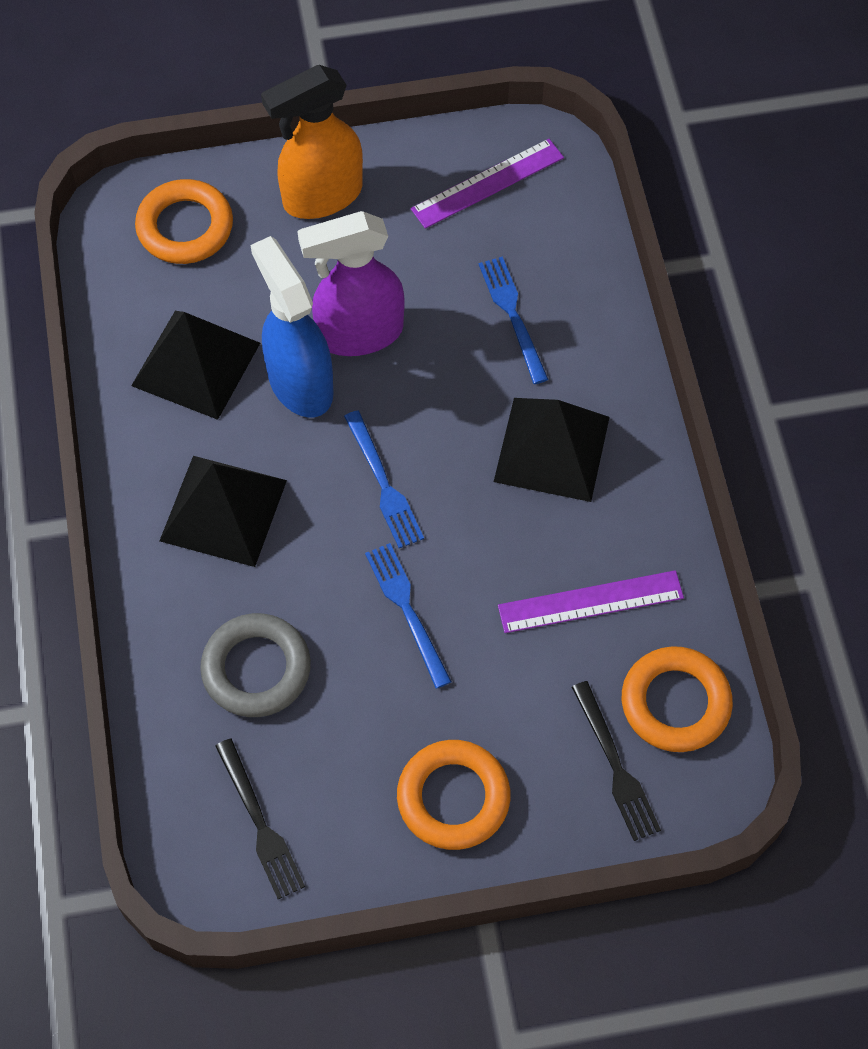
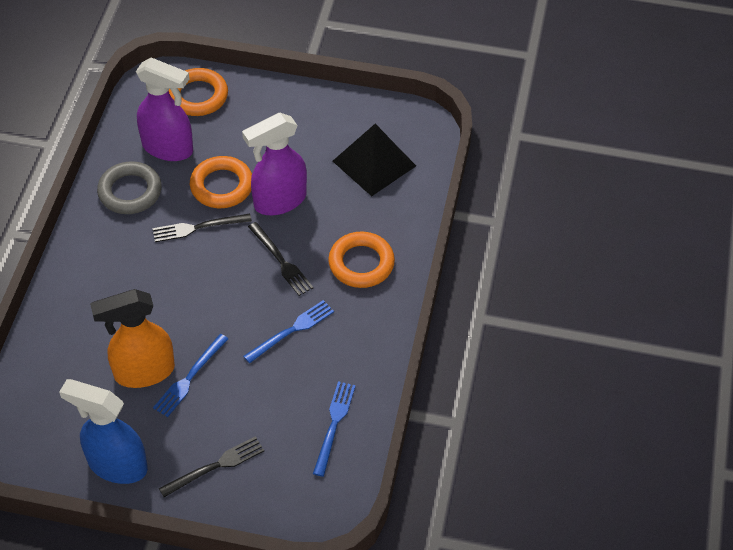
black fork: 2 -> 3
black pyramid: 3 -> 1
purple ruler: 2 -> 0
purple spray bottle: 1 -> 2

